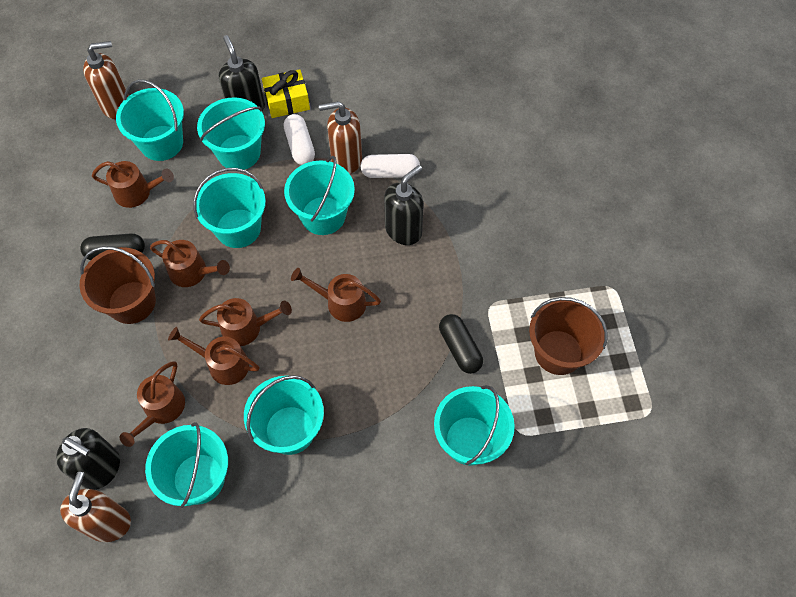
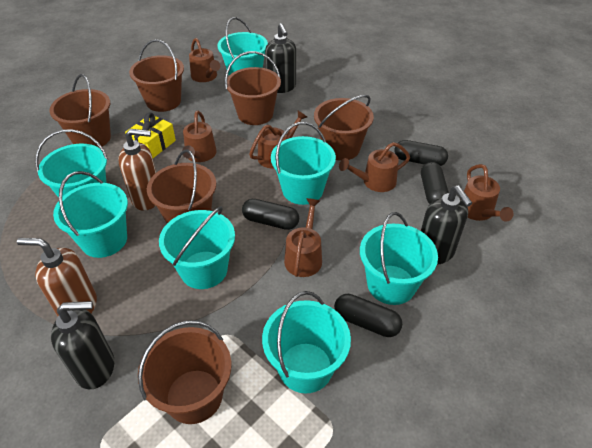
black capsule: 2 -> 4
brown bucket: 2 -> 6
brown soap dispenser: 3 -> 2
white capsule: 2 -> 0

